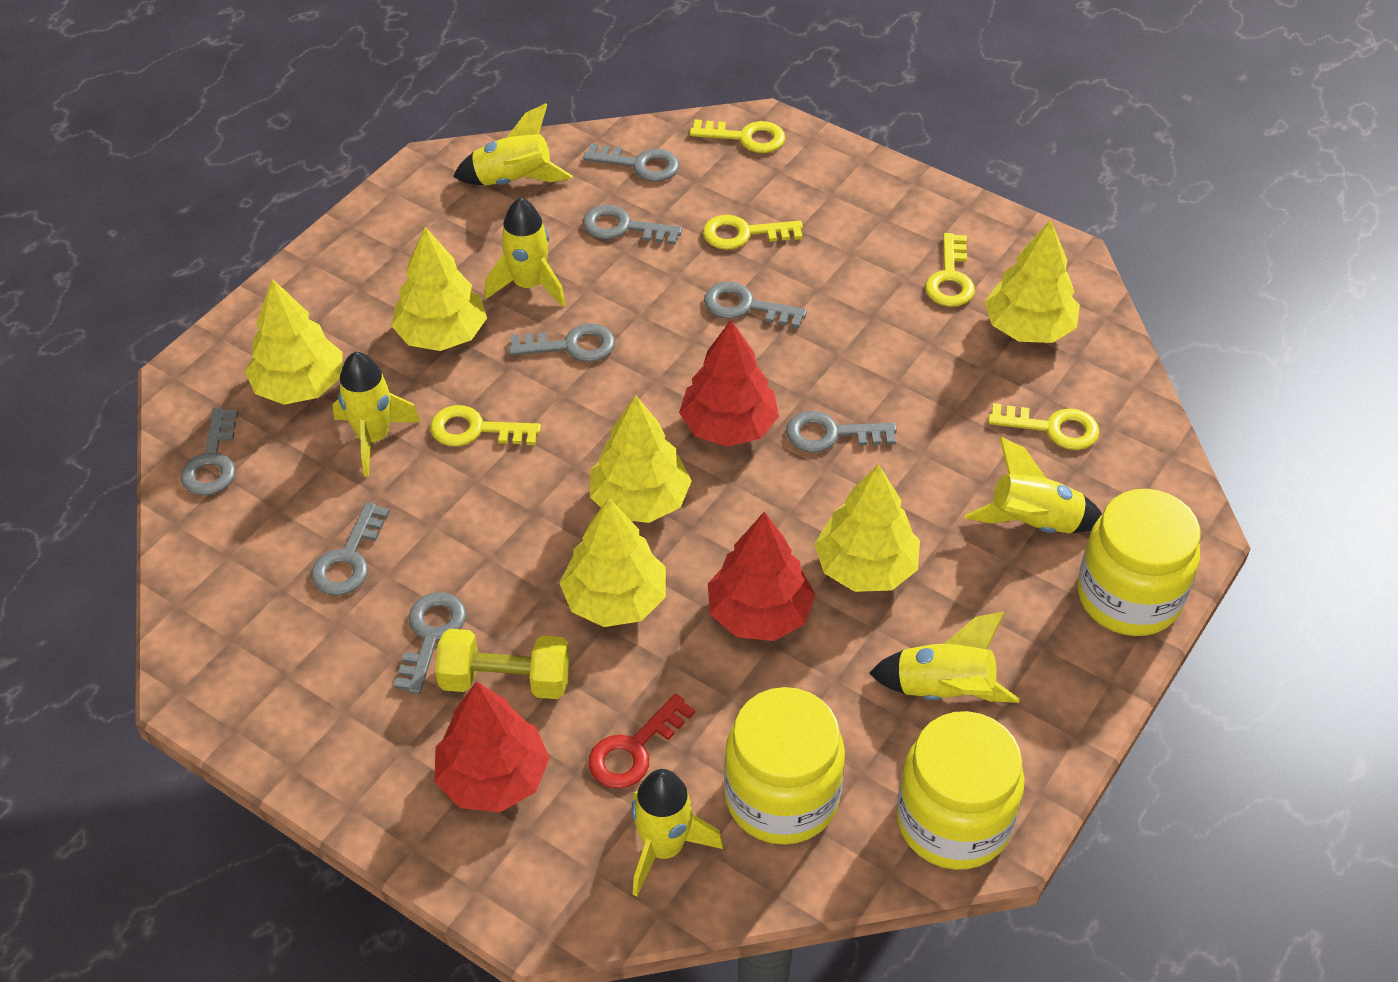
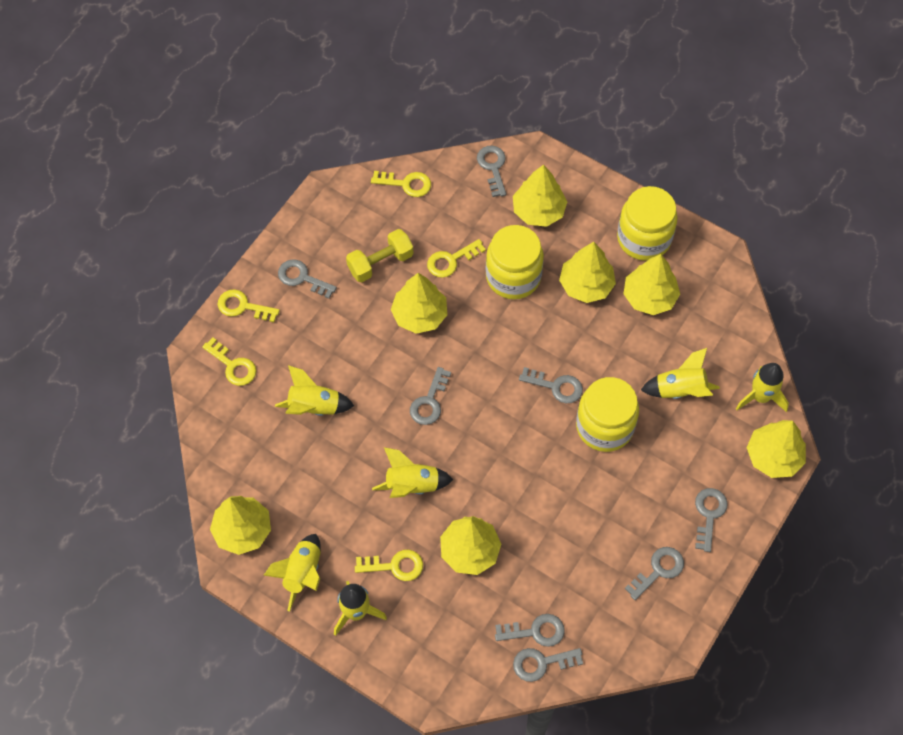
red key: 1 -> 0
red tree: 3 -> 0
yellow tree: 6 -> 7

